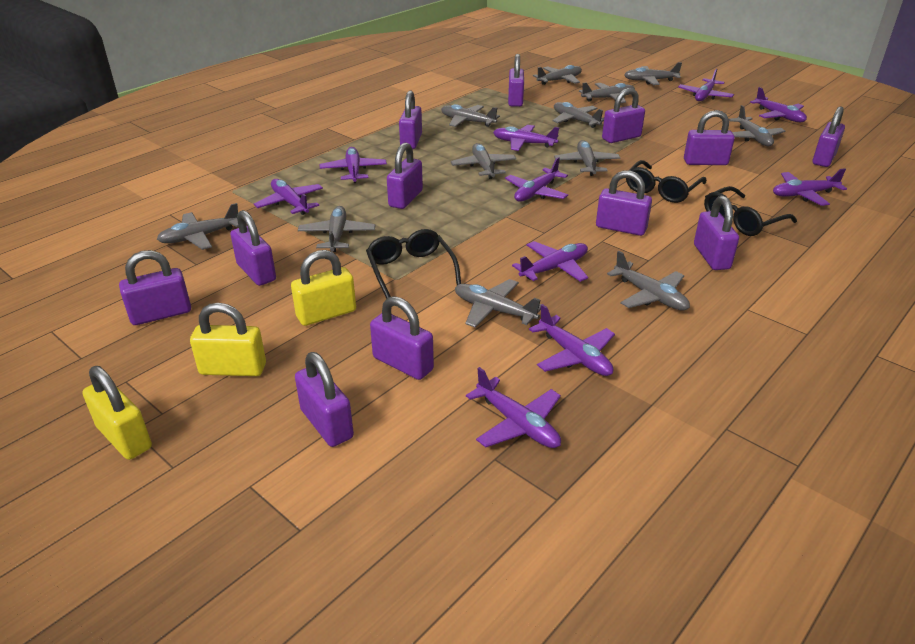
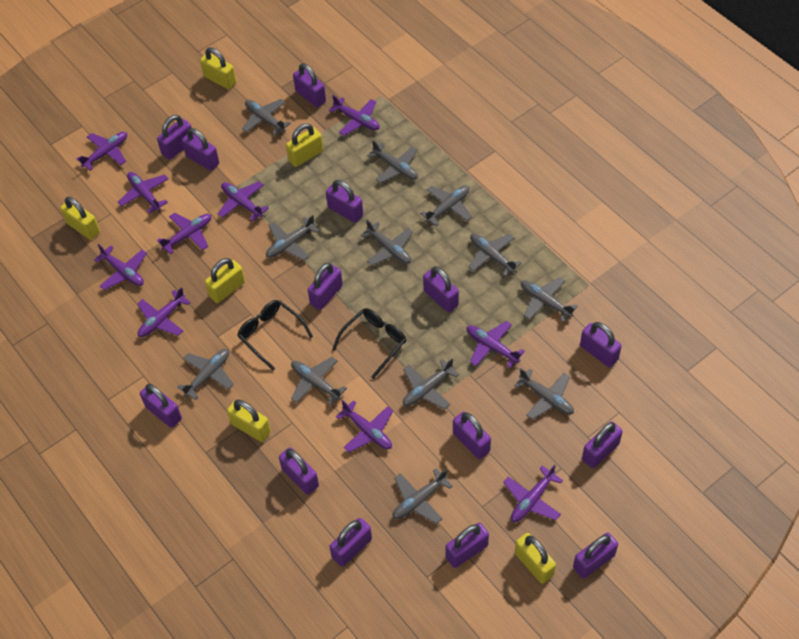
black glasses: 3 -> 2
purple padlock: 12 -> 14
yellow padlock: 3 -> 6

